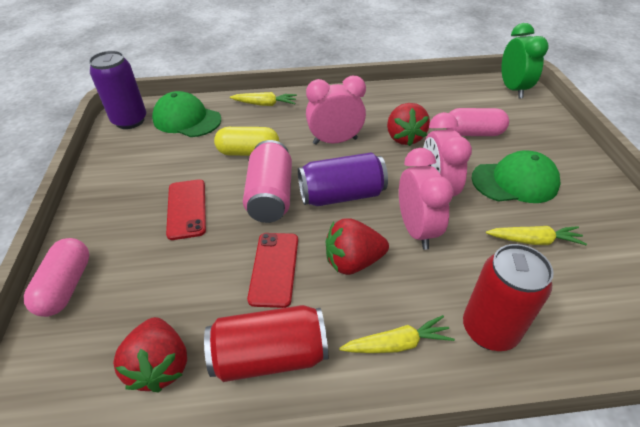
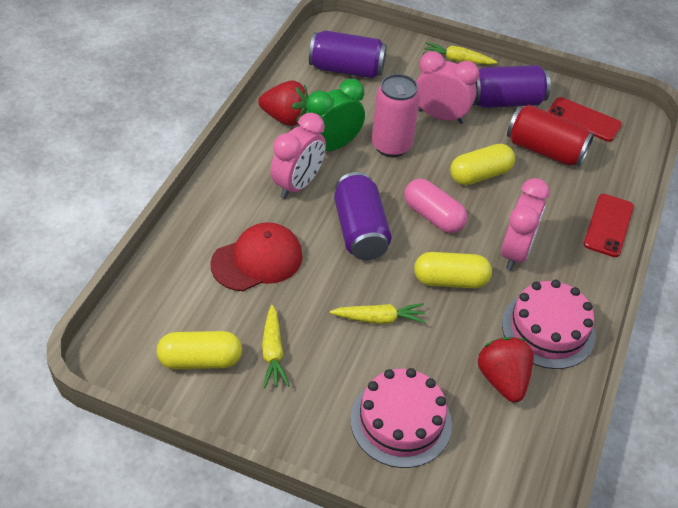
green cap: 2 -> 0
pink cake: 0 -> 2
pink capsule: 2 -> 1
purple can: 2 -> 3
red can: 2 -> 1
red cap: 0 -> 1
red strawberry: 3 -> 2
yellow capsule: 1 -> 3

